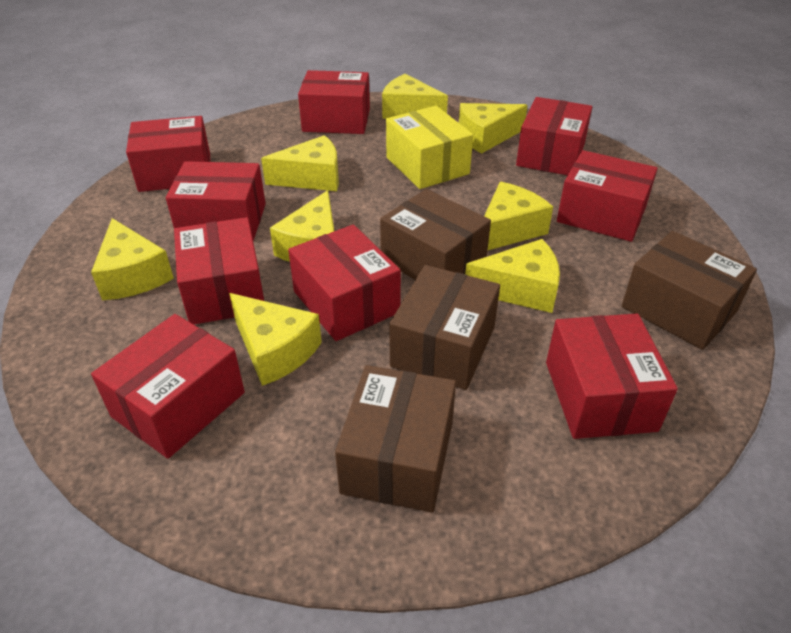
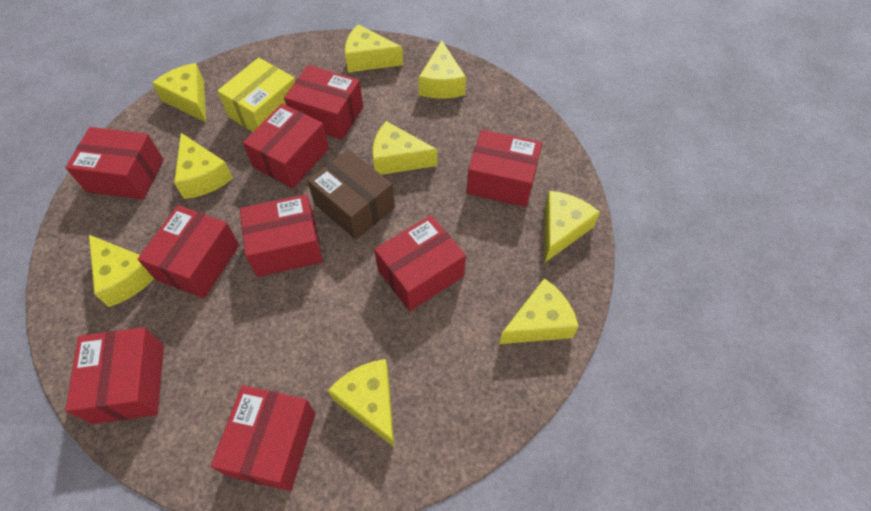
brown box: 4 -> 1
yellow cheese: 8 -> 9

